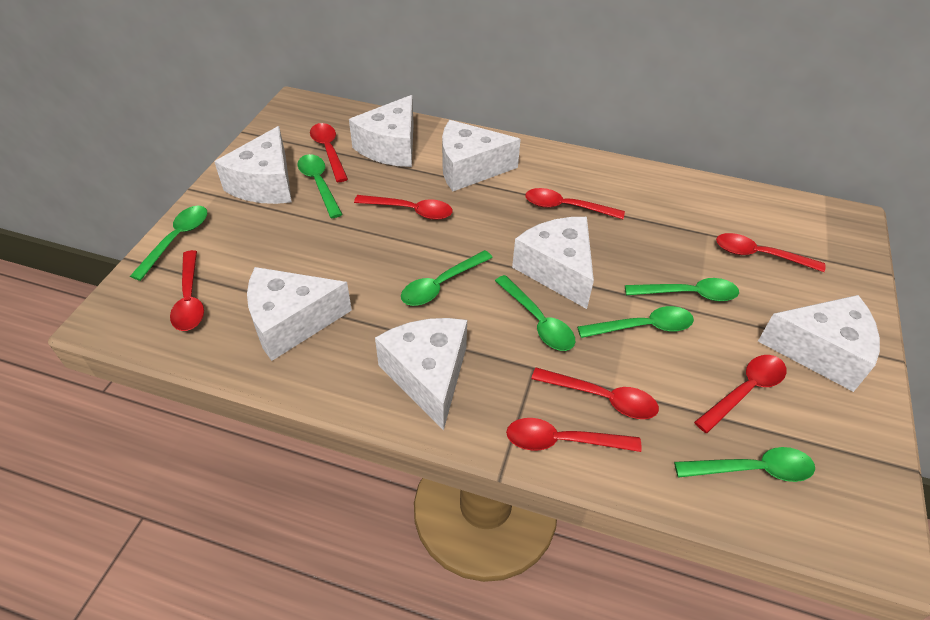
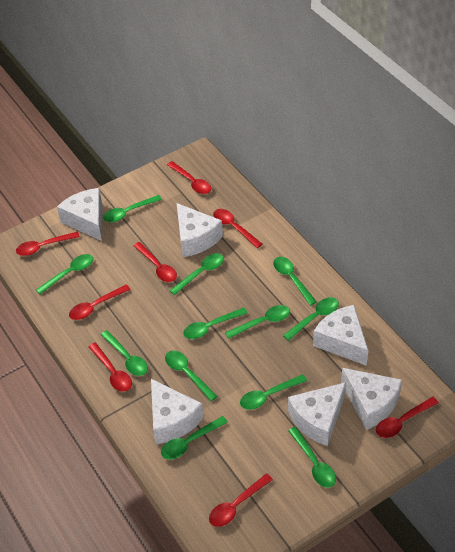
green spoon: 7 -> 12
white cheese: 7 -> 6

